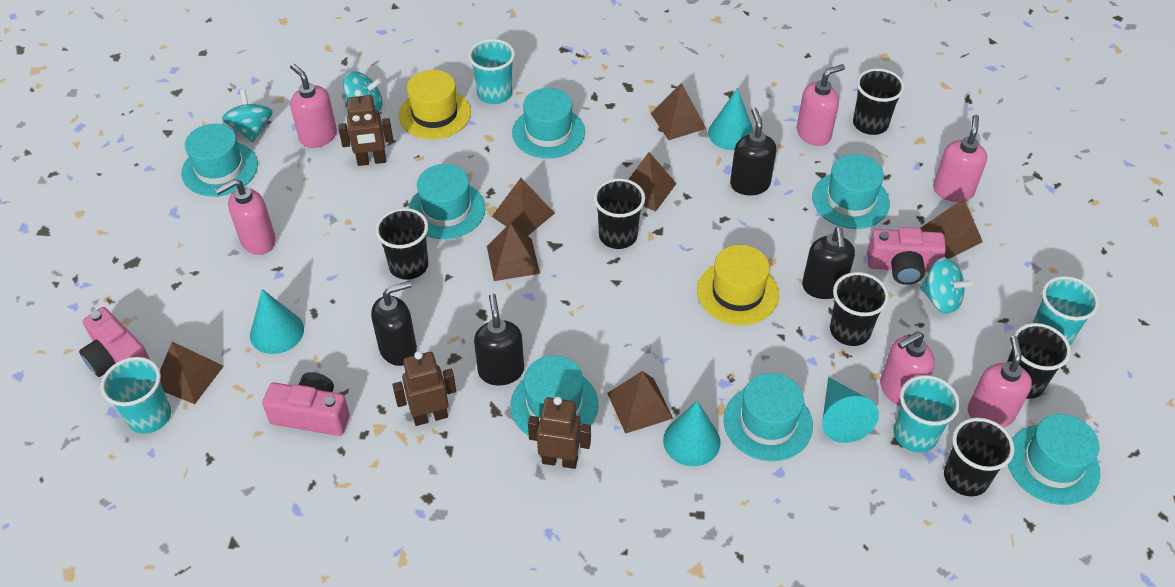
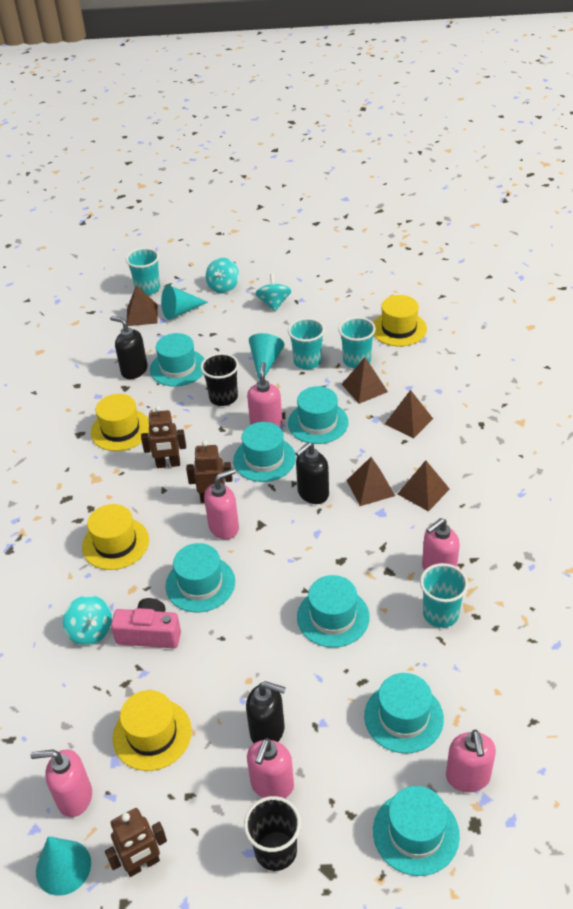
black cup: 6 -> 2
black soap dispenser: 4 -> 3
brown pyramid: 7 -> 5
pink camera: 3 -> 1
turquoise cone: 4 -> 3
yellow hat: 2 -> 4

